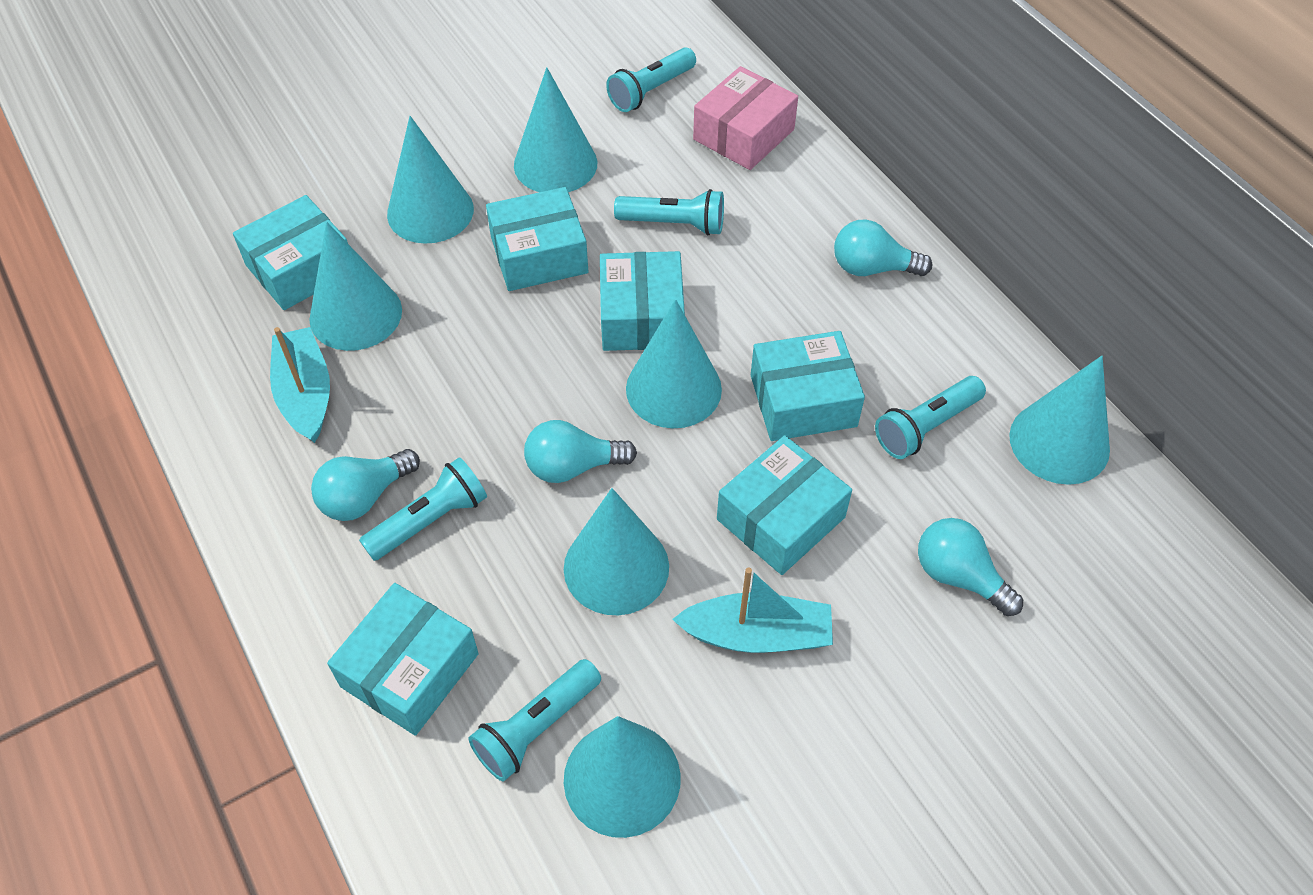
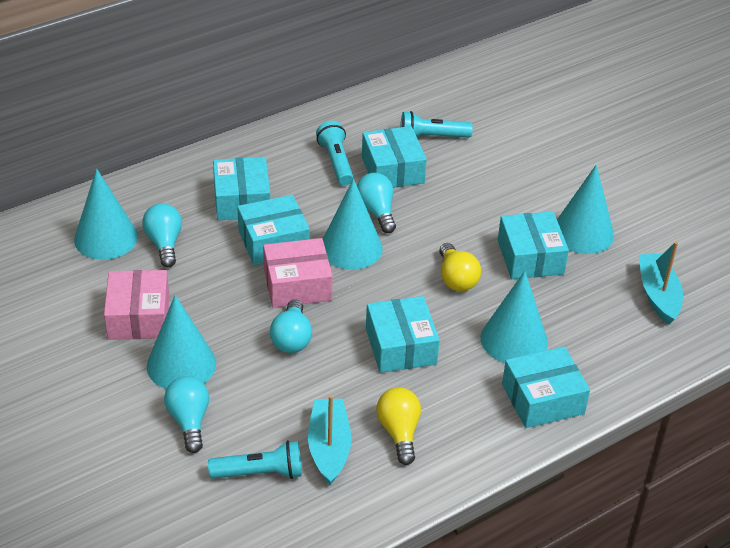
pink box: 1 -> 2
turquoise cone: 7 -> 5
turquoise flashlight: 5 -> 3
yellow light bulb: 0 -> 2

